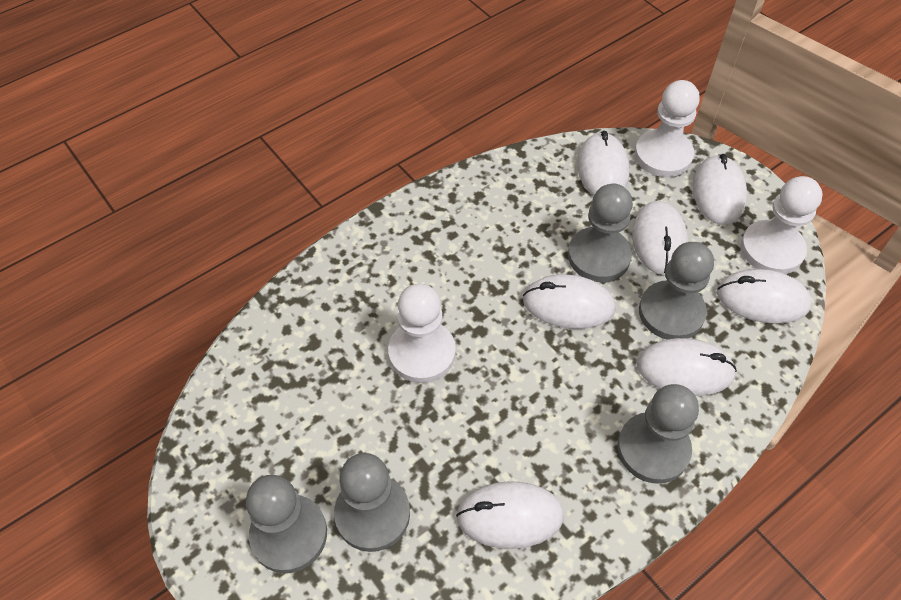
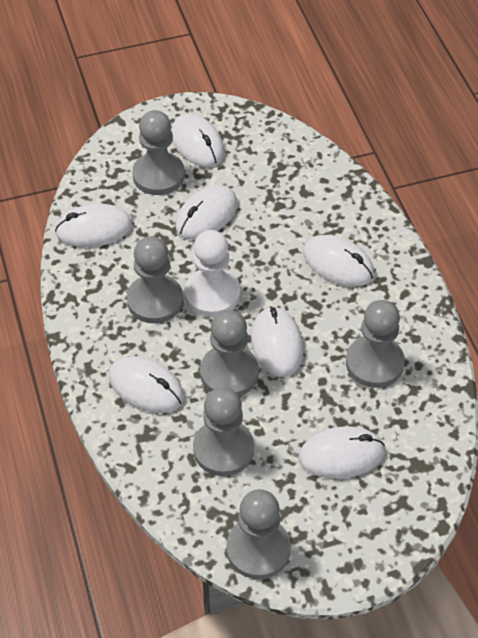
grey pawn: 5 -> 6
white pawn: 3 -> 1

